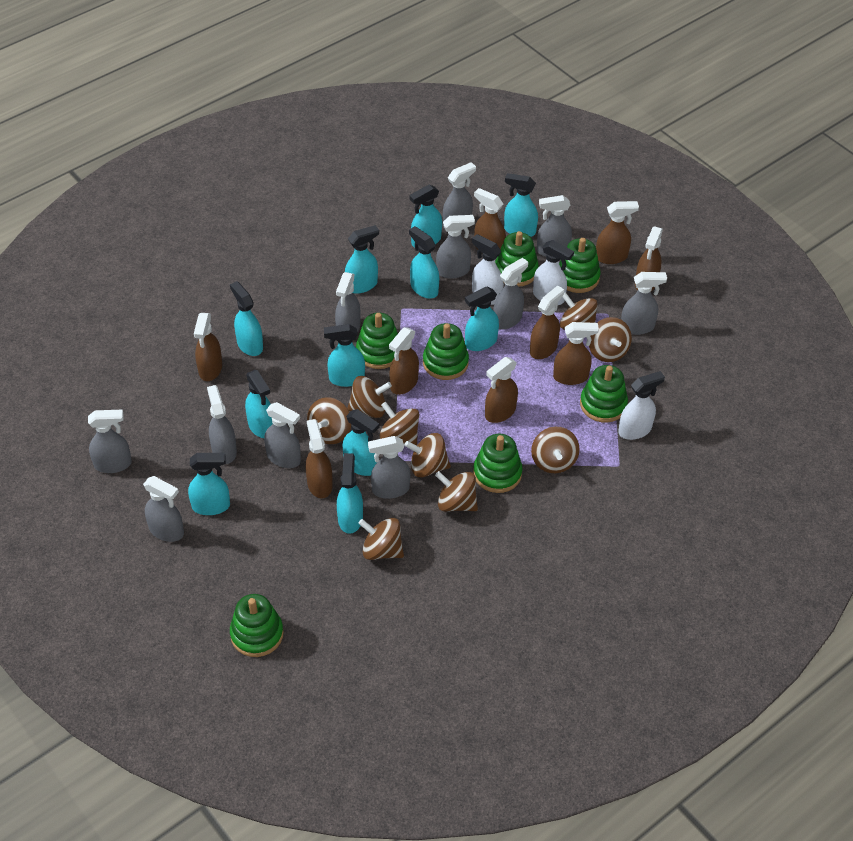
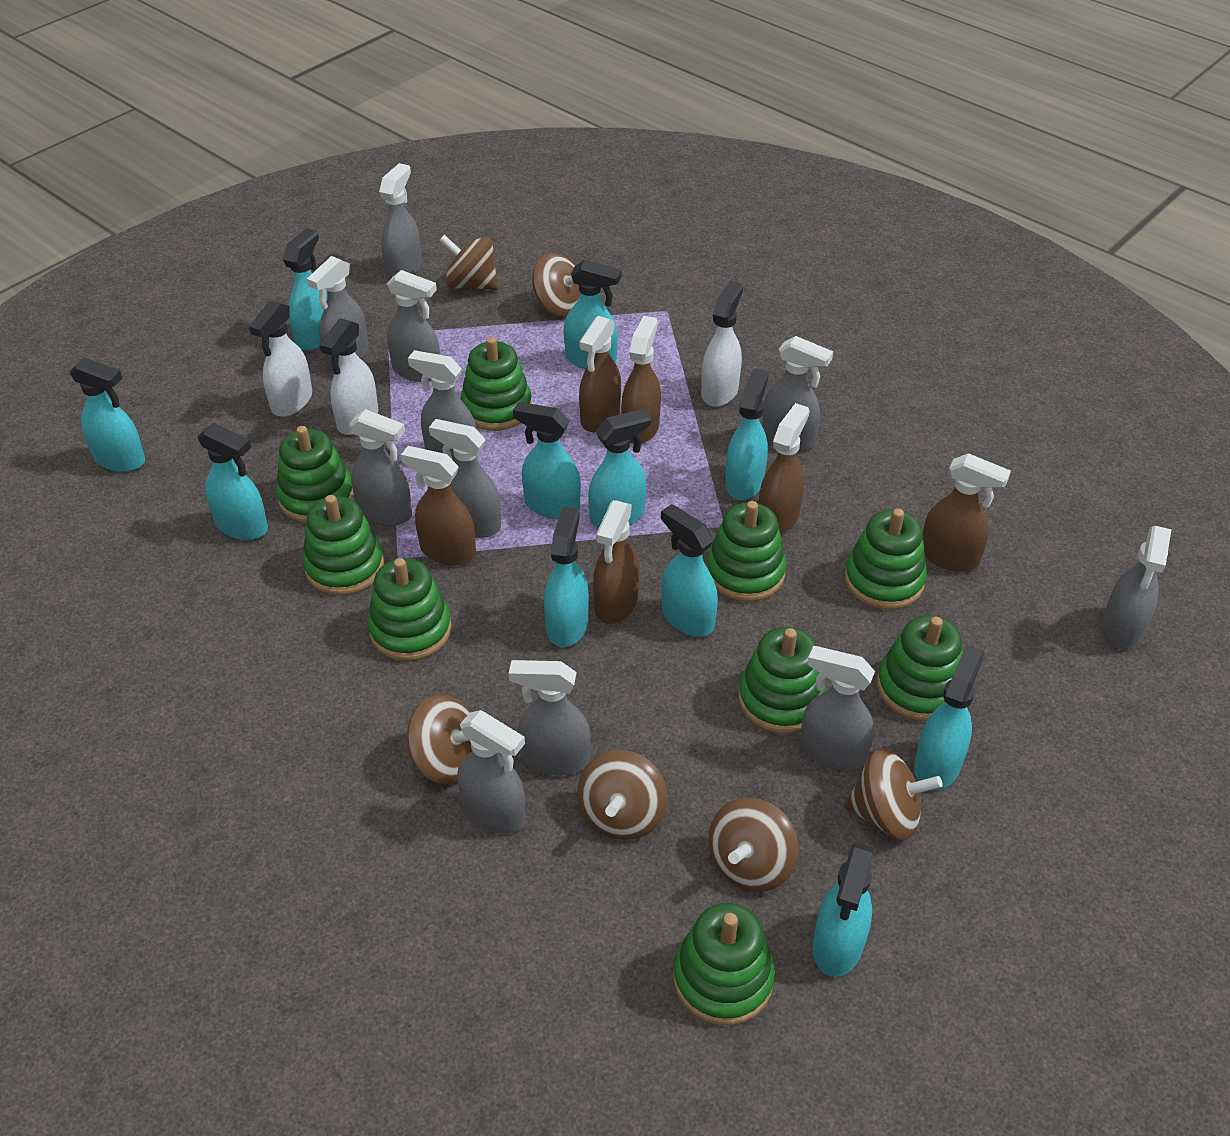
brown spinning top: 9 -> 6
brown spray bottle: 9 -> 6
green stacking toy: 7 -> 9

